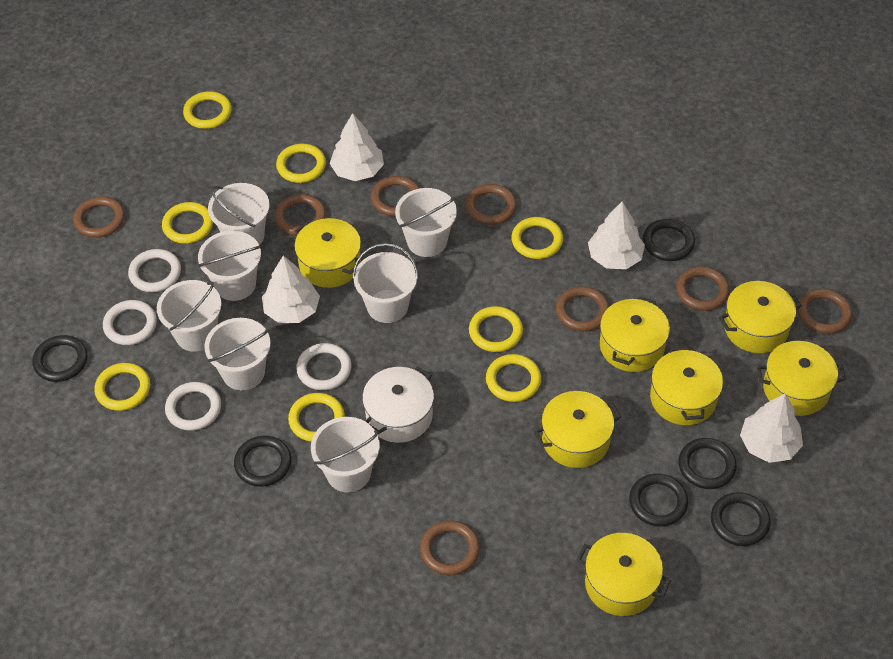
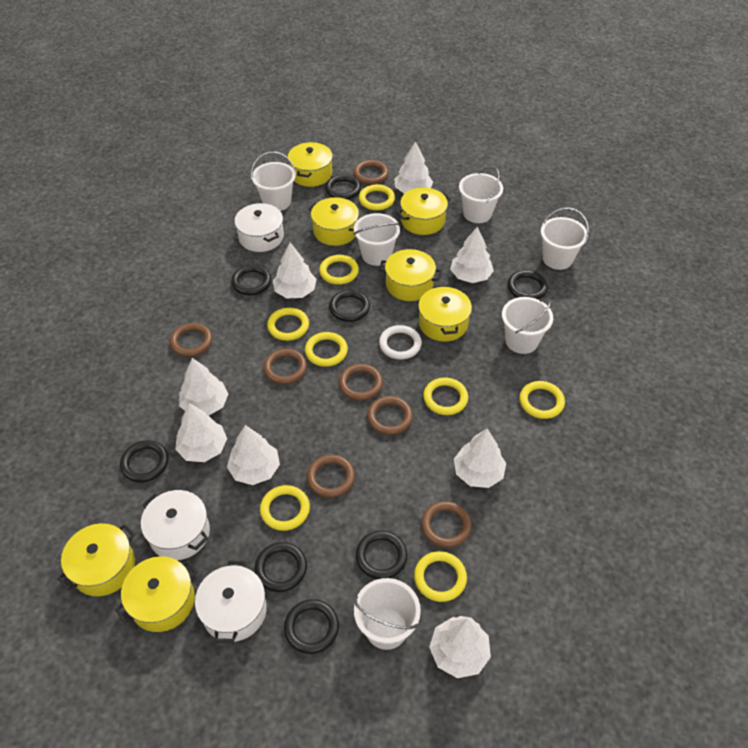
black ring: 6 -> 8
brown ring: 8 -> 7
white bucket: 7 -> 6
white pot: 1 -> 3
white ring: 4 -> 1
white tree: 4 -> 8

